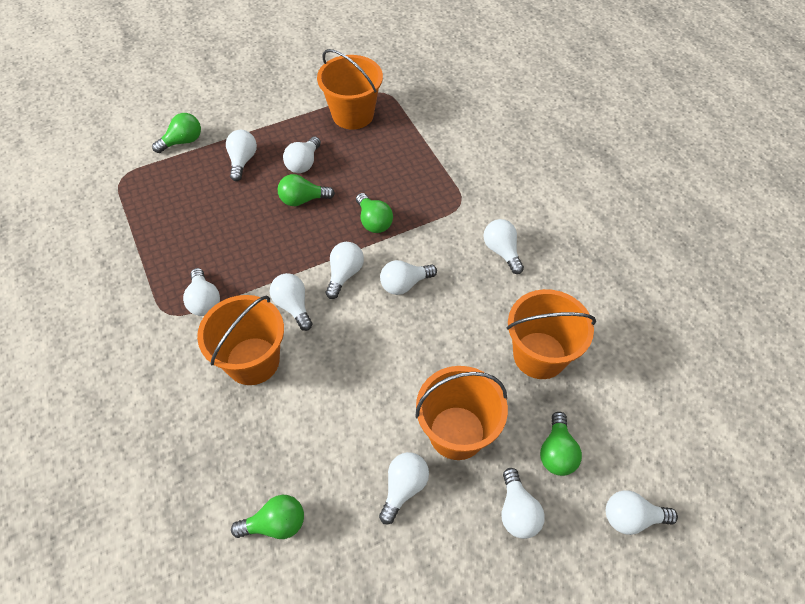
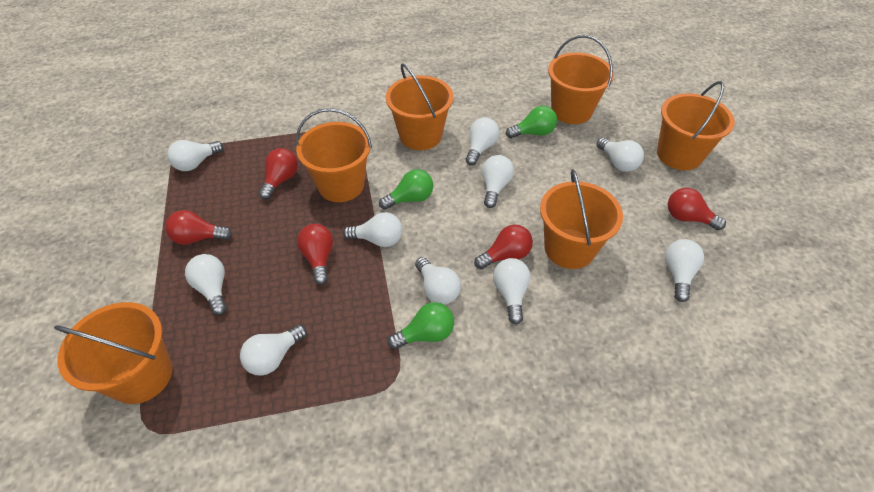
green light bulb: 5 -> 3
orange bucket: 4 -> 6
red light bulb: 0 -> 5

